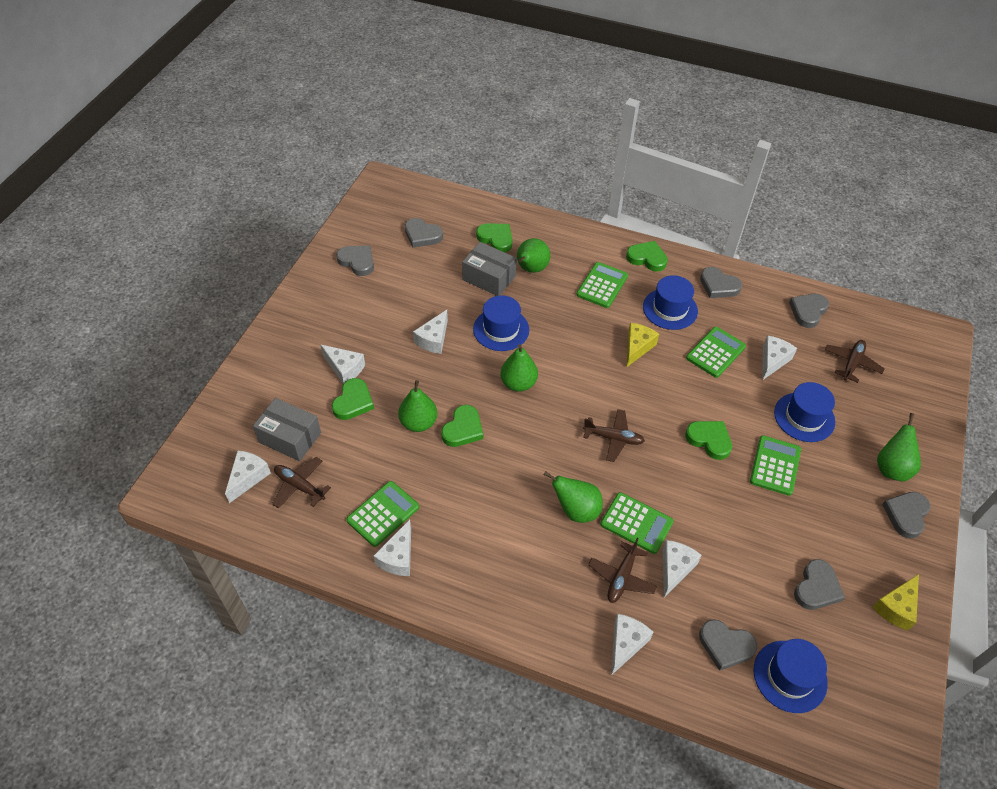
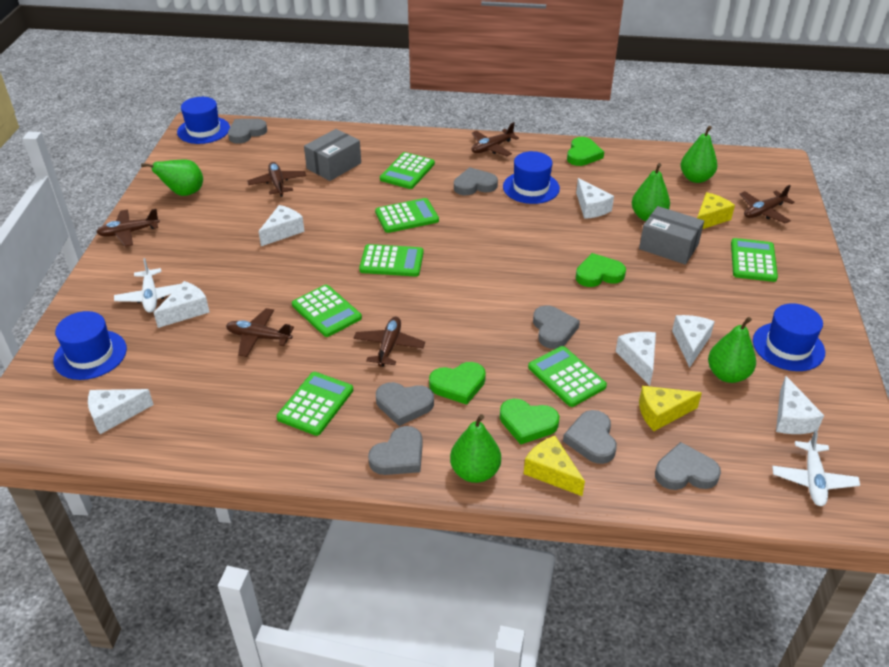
brown plane: 4 -> 6
green calculator: 5 -> 7
green heart: 5 -> 4
white plane: 0 -> 2
yellow cheese: 2 -> 3

